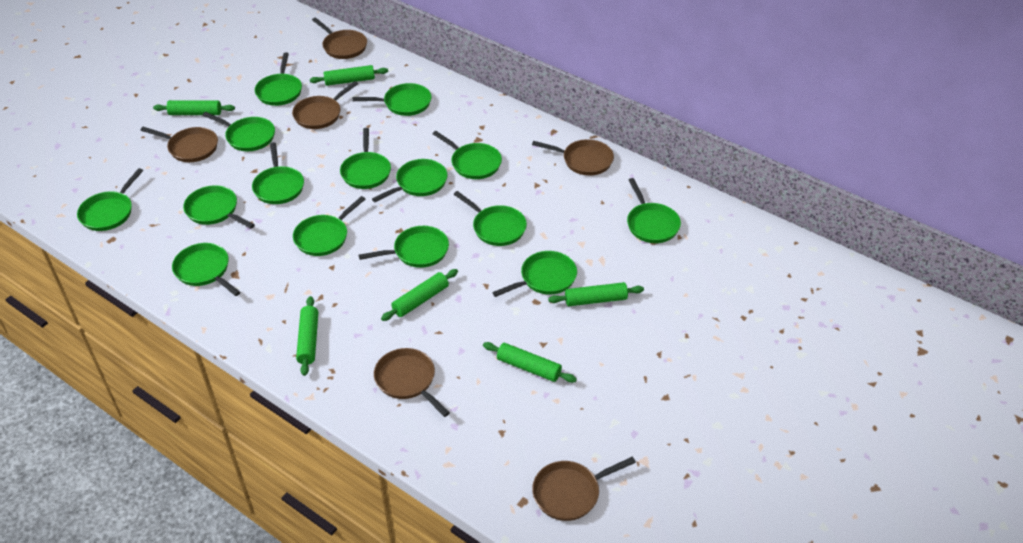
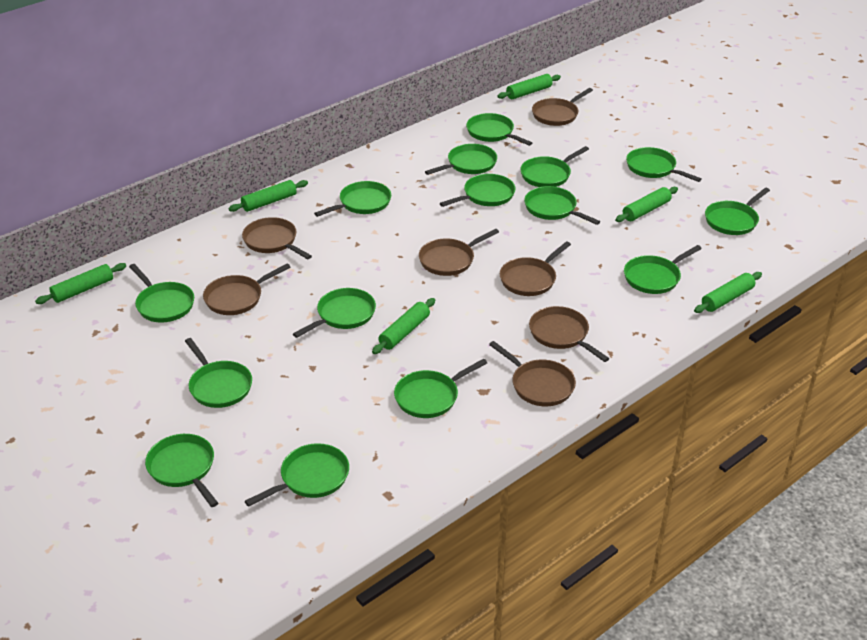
brown pan: 6 -> 7

